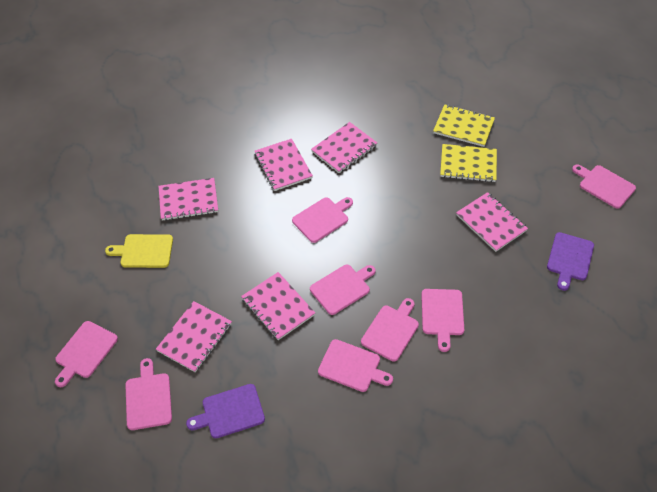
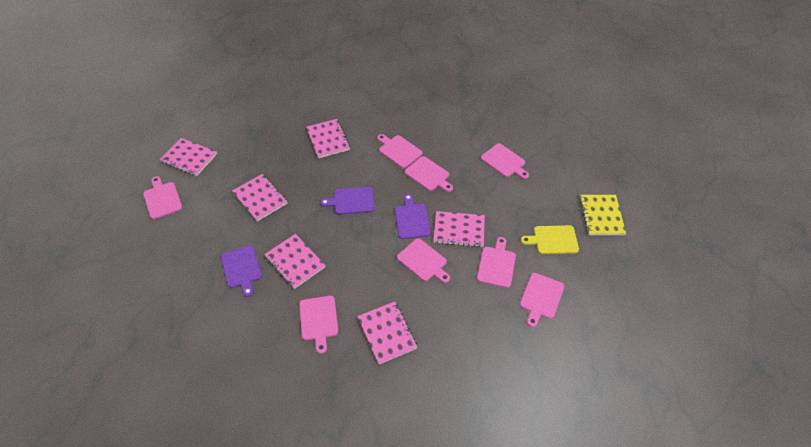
purple cutting board: 2 -> 3
yellow notebook: 2 -> 1

